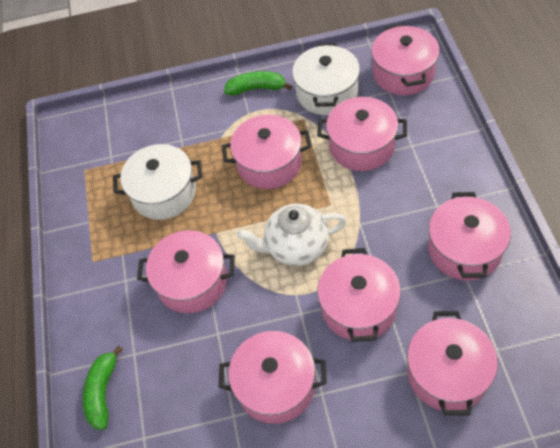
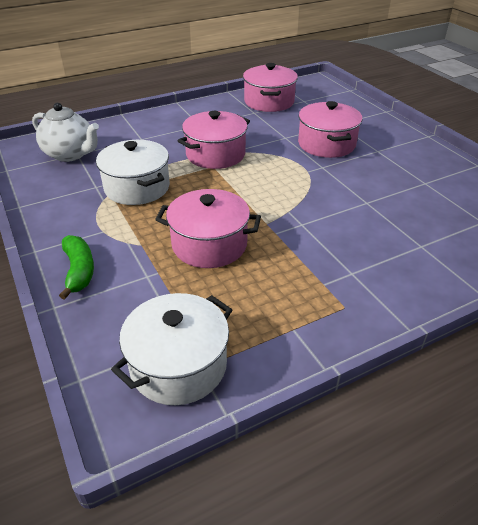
green banana: 2 -> 1
pink pot: 8 -> 4

